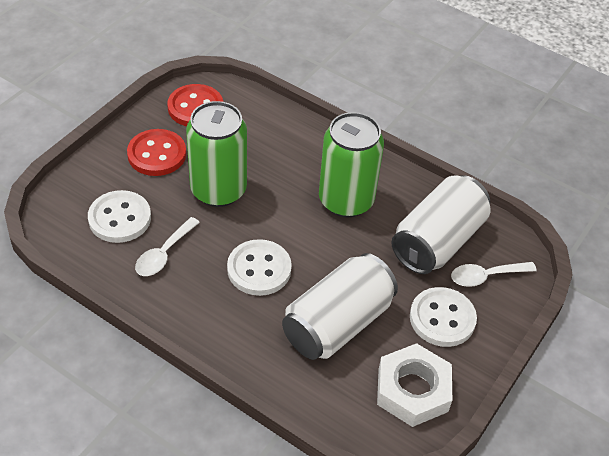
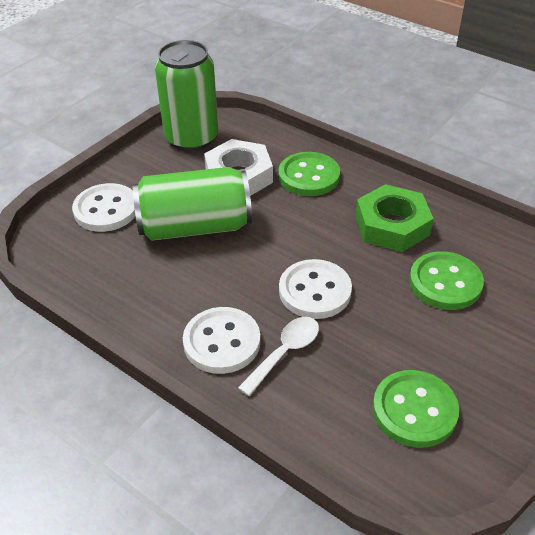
green button: 0 -> 3
green nut: 0 -> 1
red button: 2 -> 0
white can: 2 -> 0
white spoon: 2 -> 1

